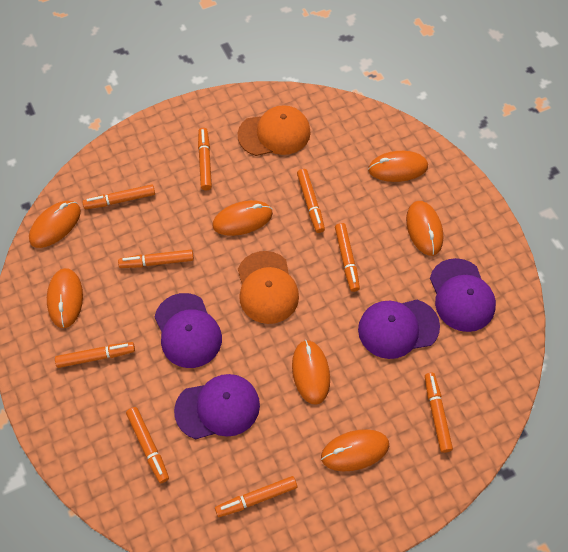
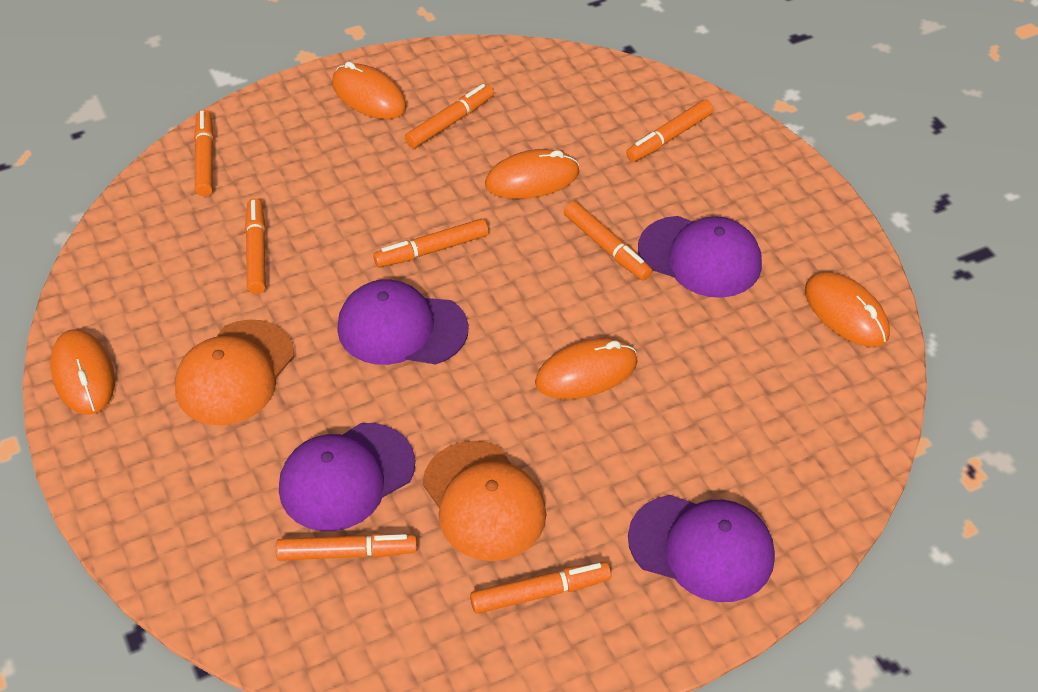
orange marker: 9 -> 8
orange mouse: 7 -> 5

